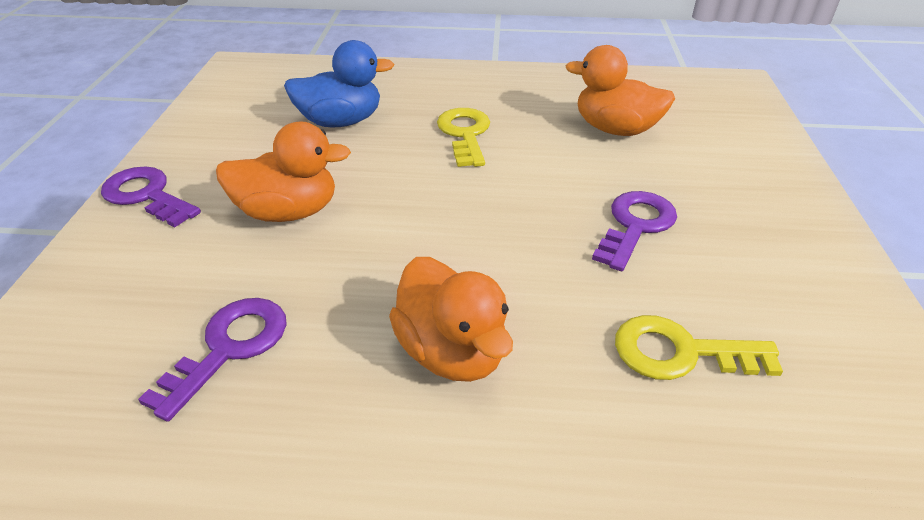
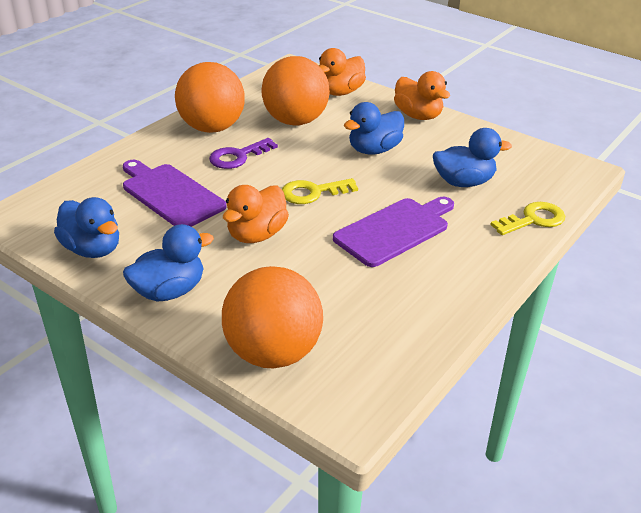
blue duck: 1 -> 4
orange ball: 0 -> 3
purple cutting board: 0 -> 2
purple key: 3 -> 1

